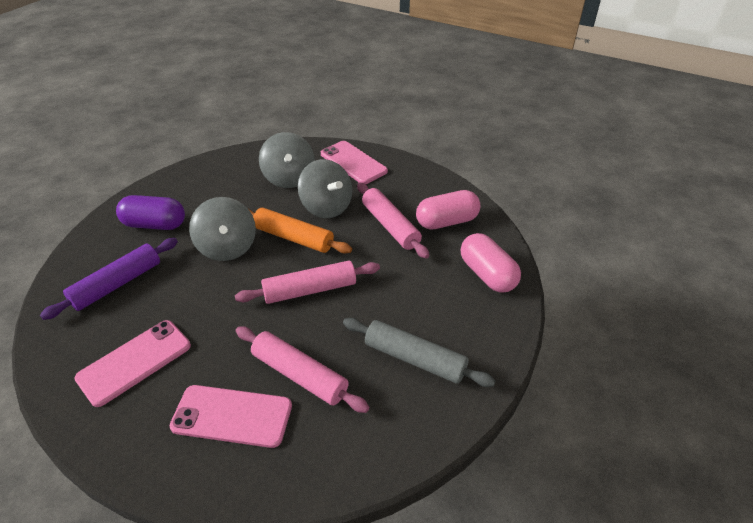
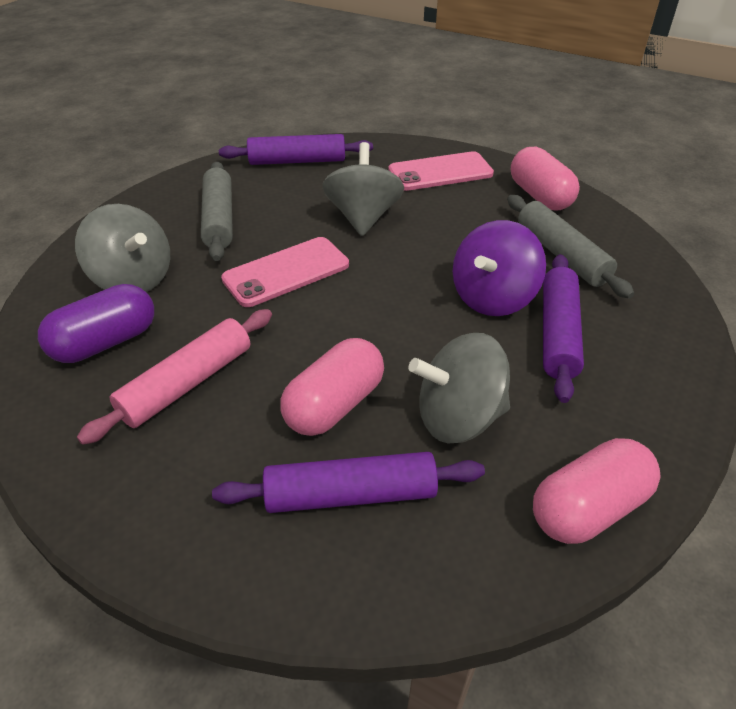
grey rolling pin: 1 -> 2
orange rolling pin: 1 -> 0
pink capsule: 2 -> 3
pink phone: 3 -> 2
pink rolling pin: 3 -> 1
purple rolling pin: 1 -> 3
purple spinning top: 0 -> 1

